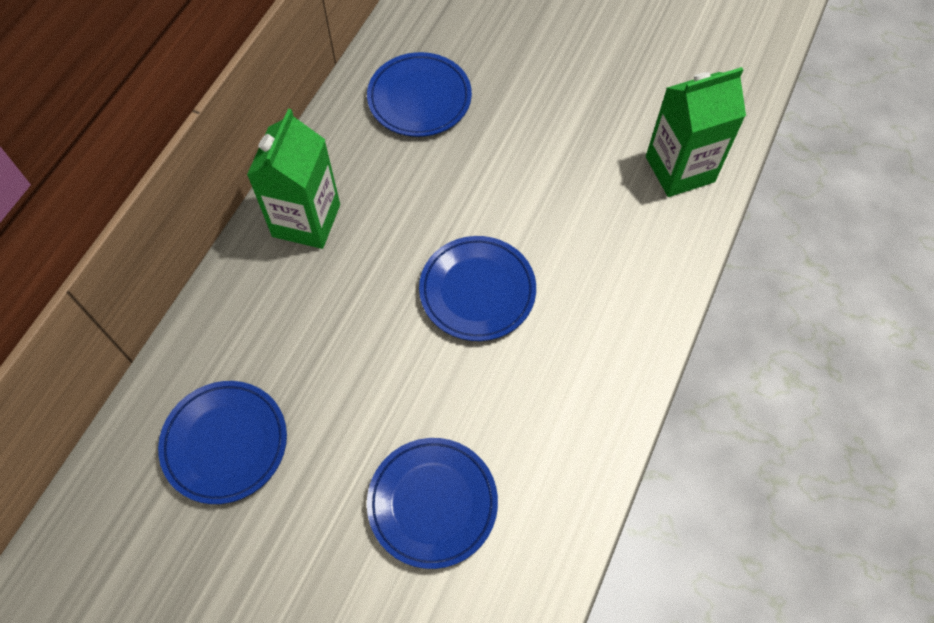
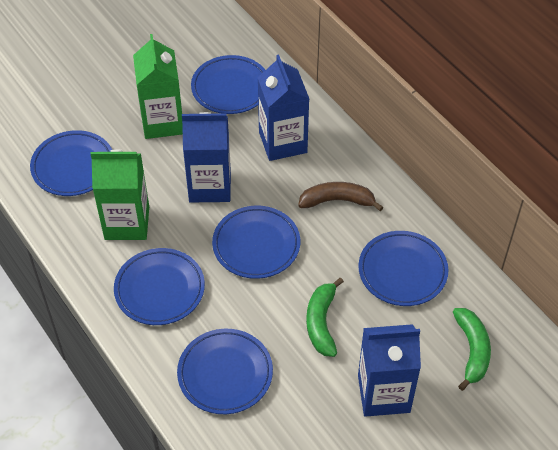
blue carton: 0 -> 3
blue plate: 4 -> 6
brown banana: 0 -> 1
green banana: 0 -> 2

